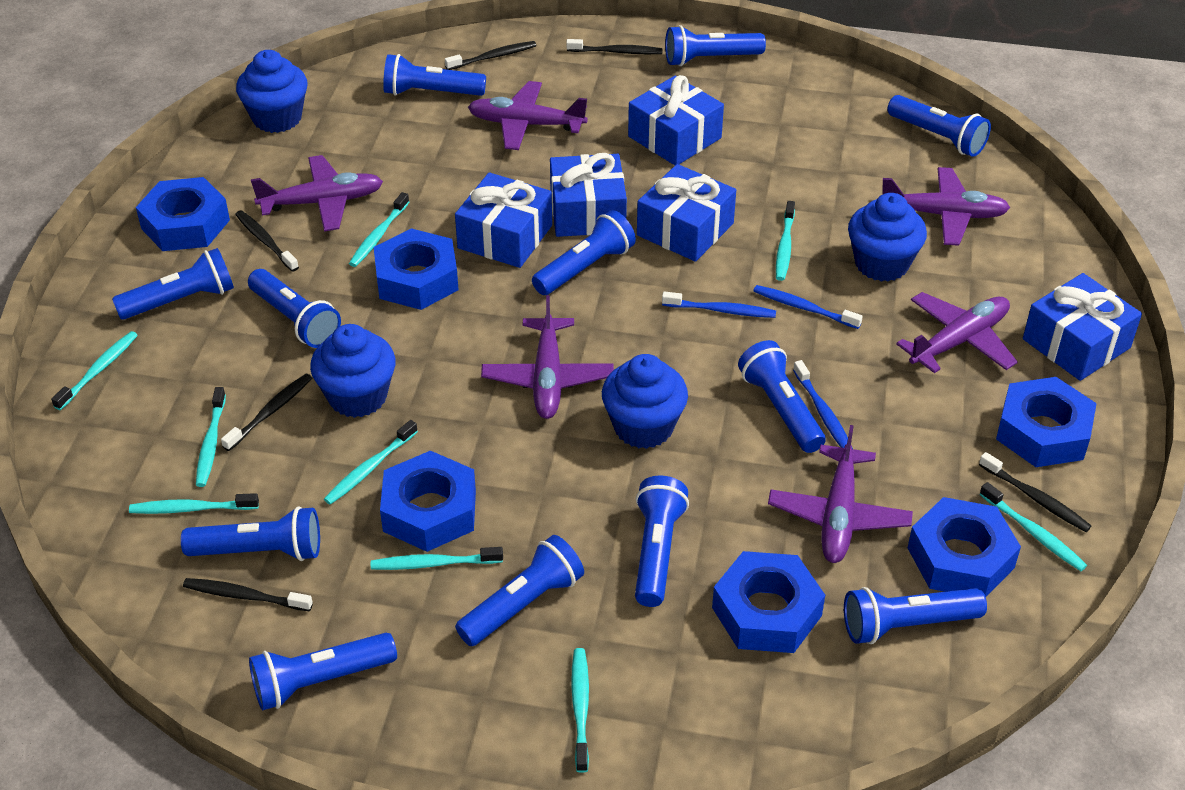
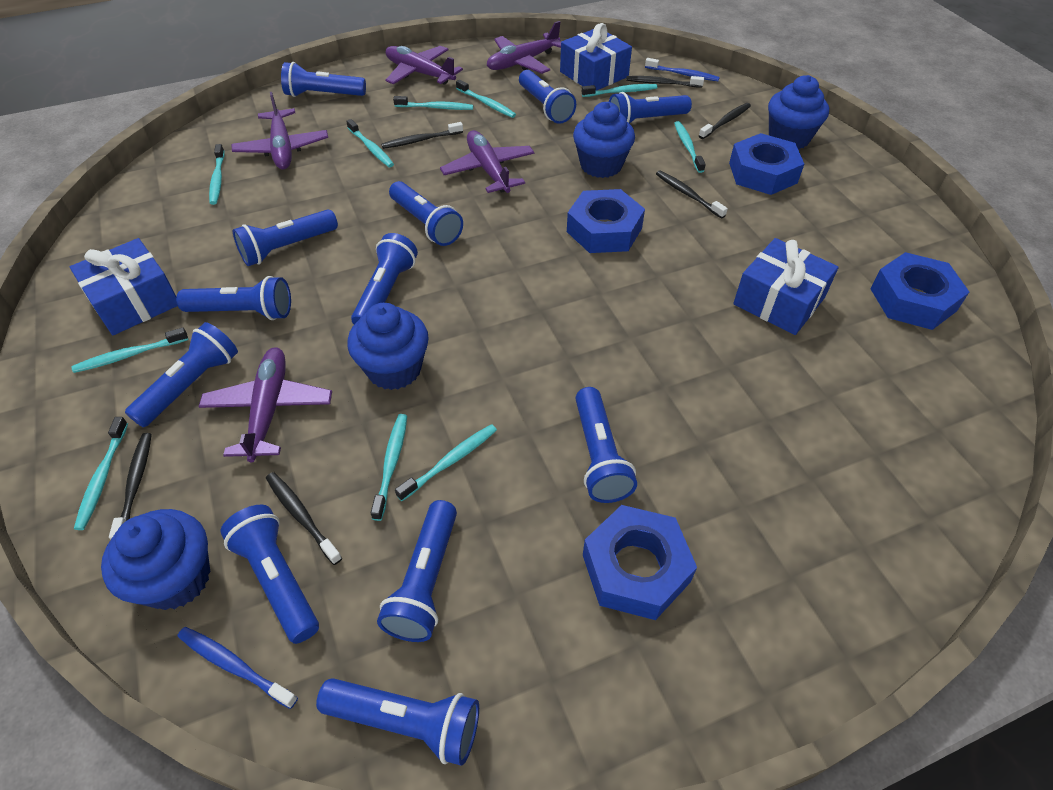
blue gift: 5 -> 3
blue nut: 6 -> 4
blue toothbrush: 3 -> 2
purple plane: 6 -> 5
turquoise toothbrush: 9 -> 10

